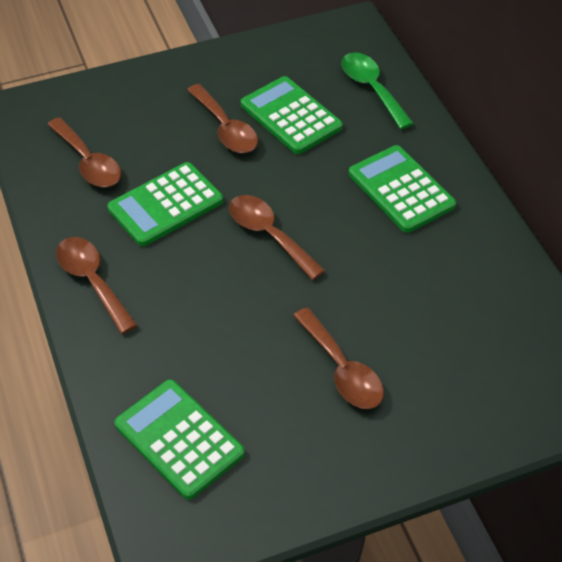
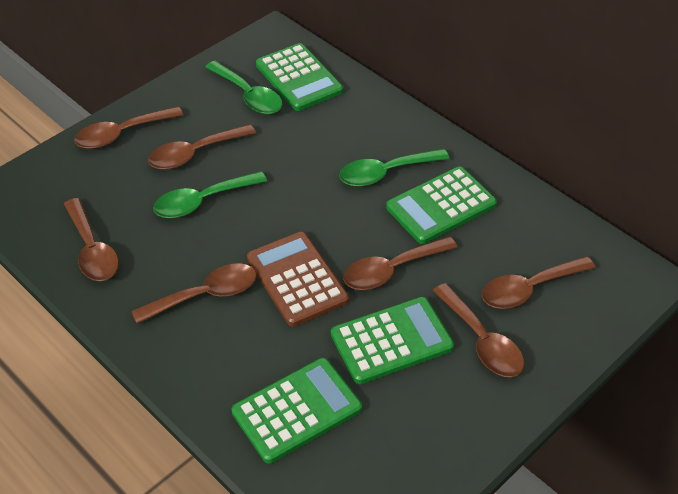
brown calculator: 0 -> 1
brown spoon: 5 -> 7
green spoon: 1 -> 3

